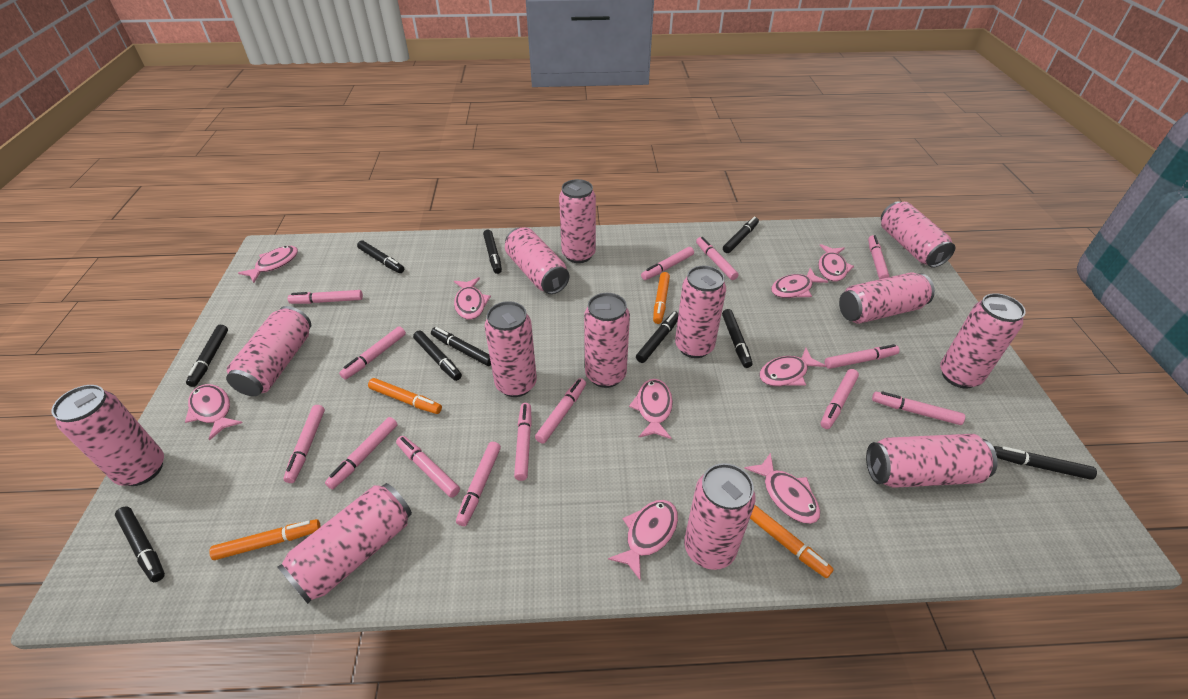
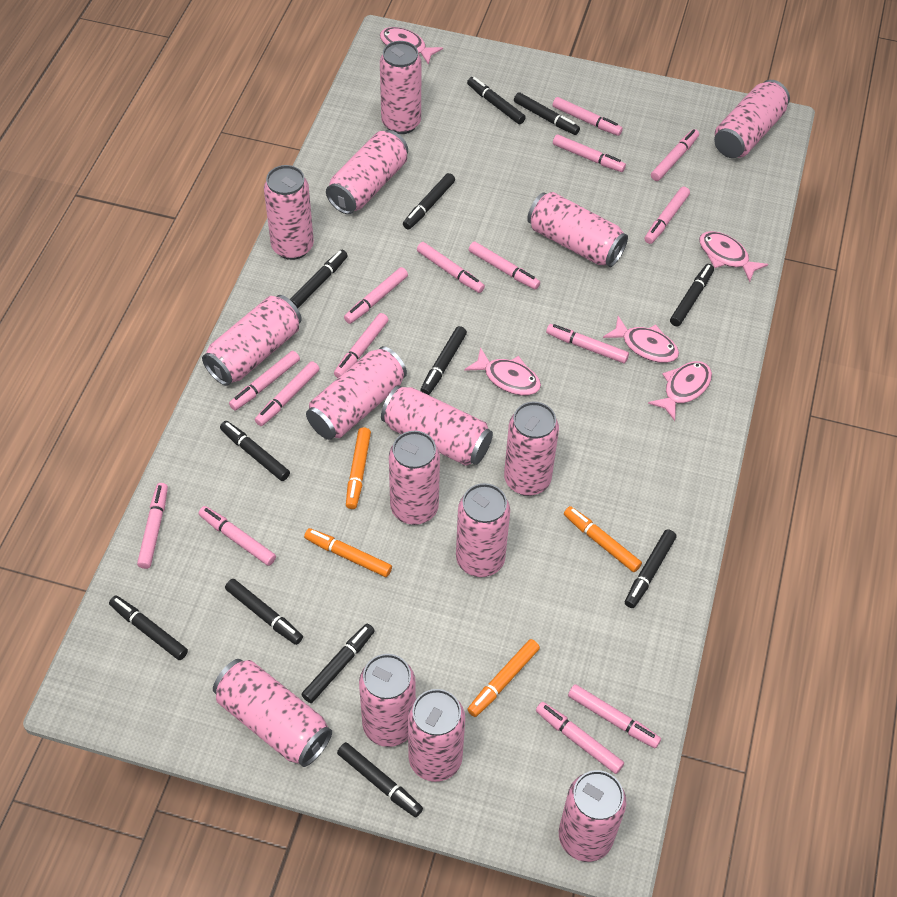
black marker: 10 -> 12
pink can: 13 -> 15
pink fish: 9 -> 5
pink marker: 14 -> 15

